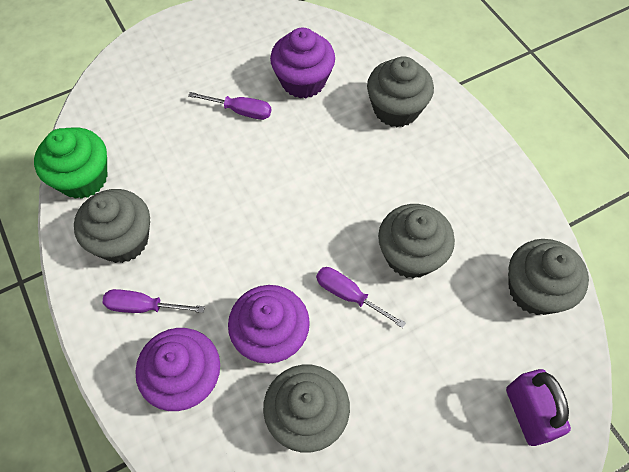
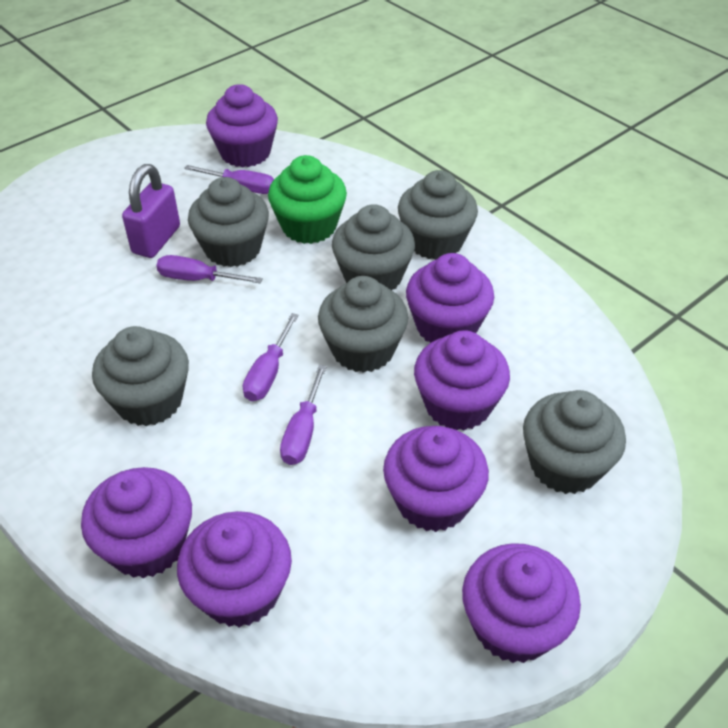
grey cupcake: 5 -> 6
purple cupcake: 3 -> 7
purple screwdriver: 3 -> 4

